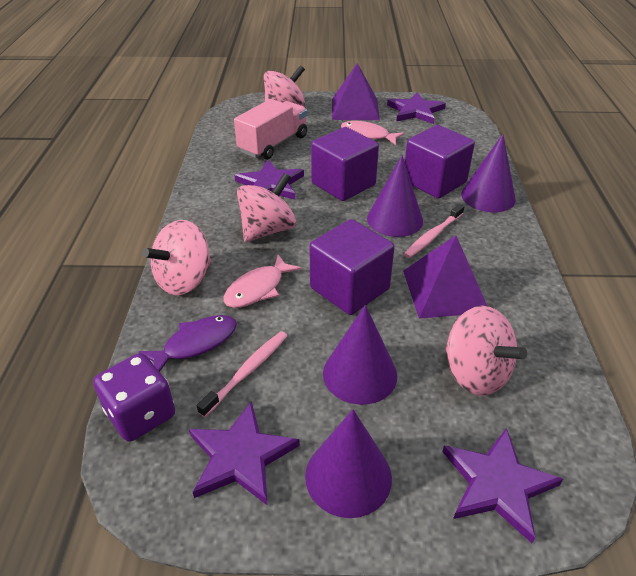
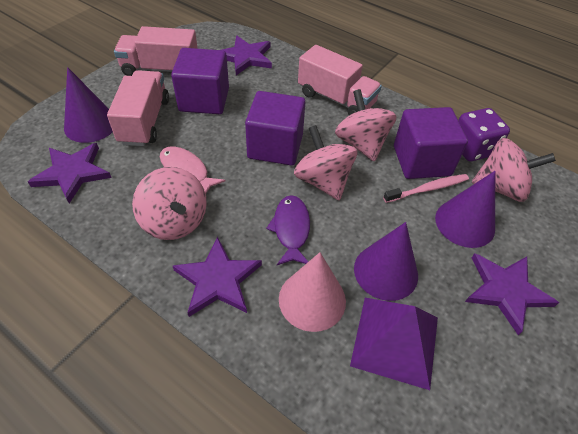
pink cone: 0 -> 1
pink fish: 2 -> 1
pink toothbrush: 2 -> 1
pink truck: 1 -> 3
purple cone: 4 -> 3
purple pyramid: 2 -> 1

